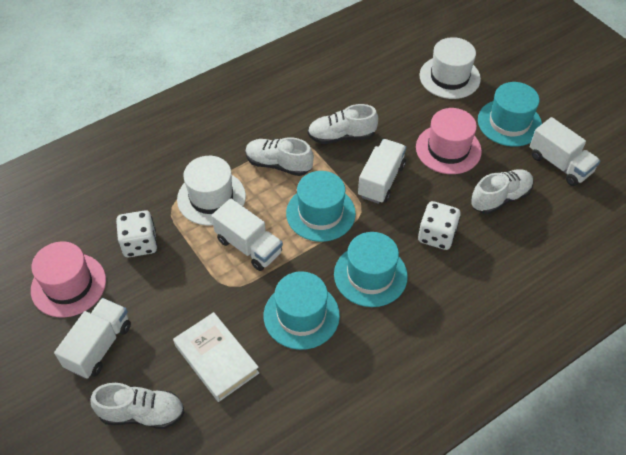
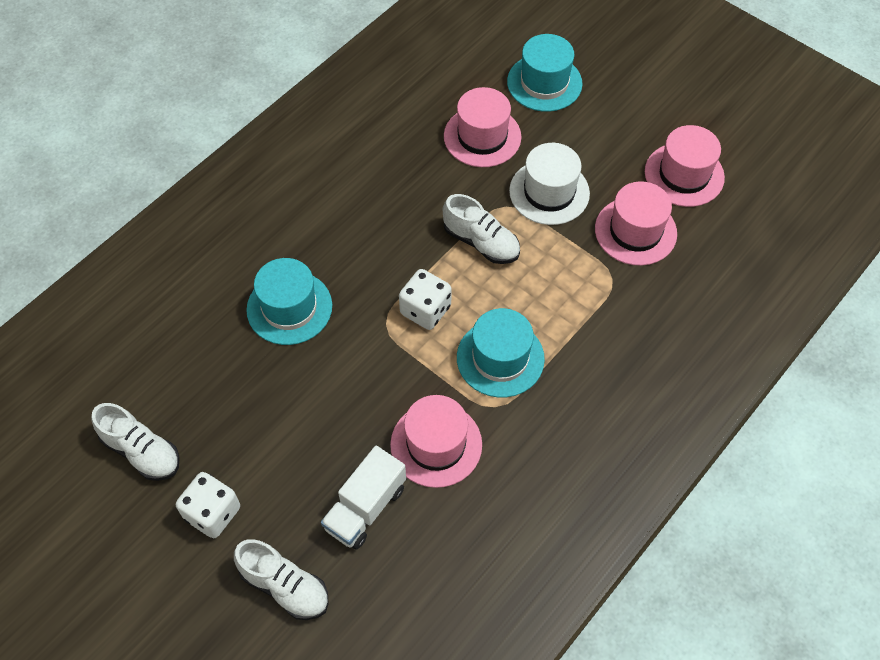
pink hat: 2 -> 4
turquoise hat: 4 -> 3
white book: 1 -> 0
white hat: 2 -> 1
white shoe: 4 -> 3
white truck: 4 -> 1

